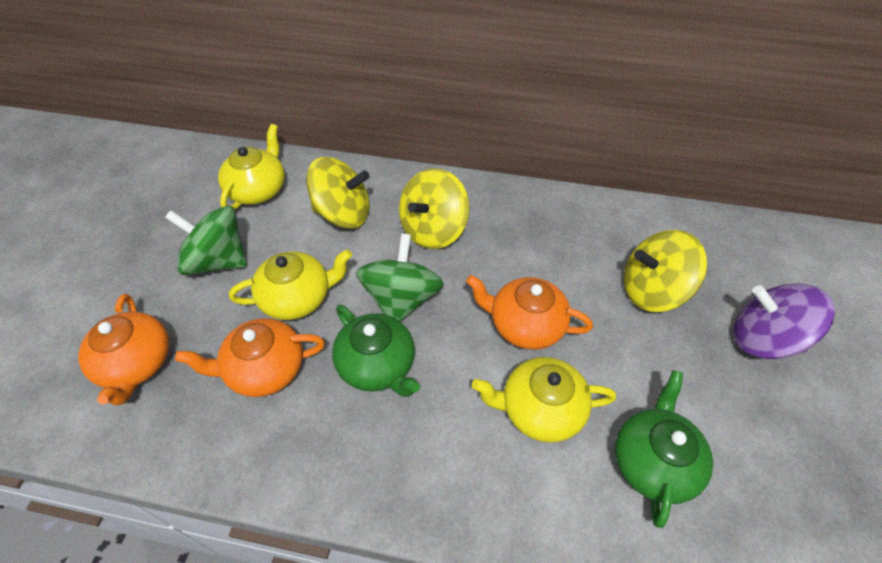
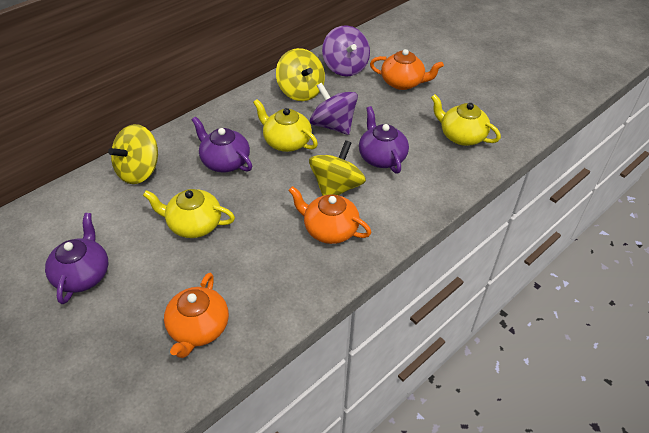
green spinning top: 2 -> 0
green teapot: 2 -> 0
purple spinning top: 1 -> 2
purple teapot: 0 -> 3

